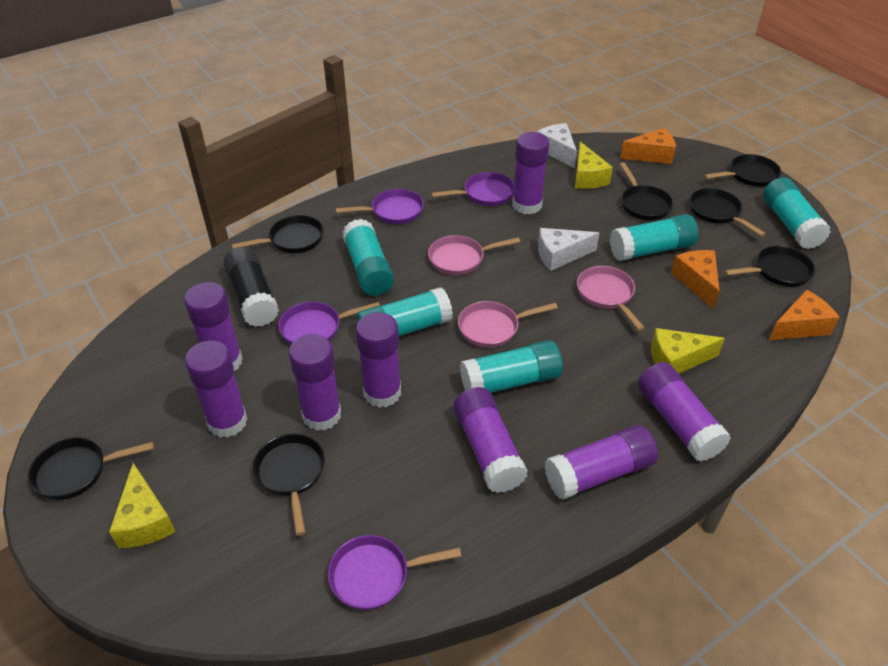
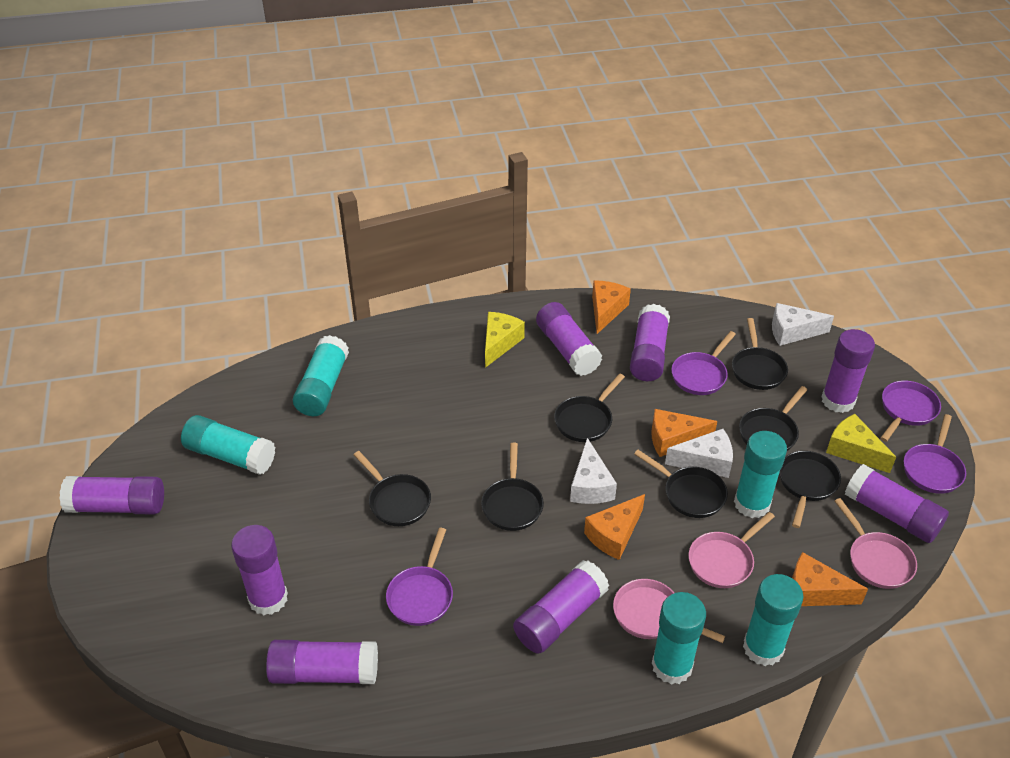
black glue stick: 1 -> 0
orange cheese: 3 -> 4
white cheese: 2 -> 3
yellow cheese: 3 -> 2

